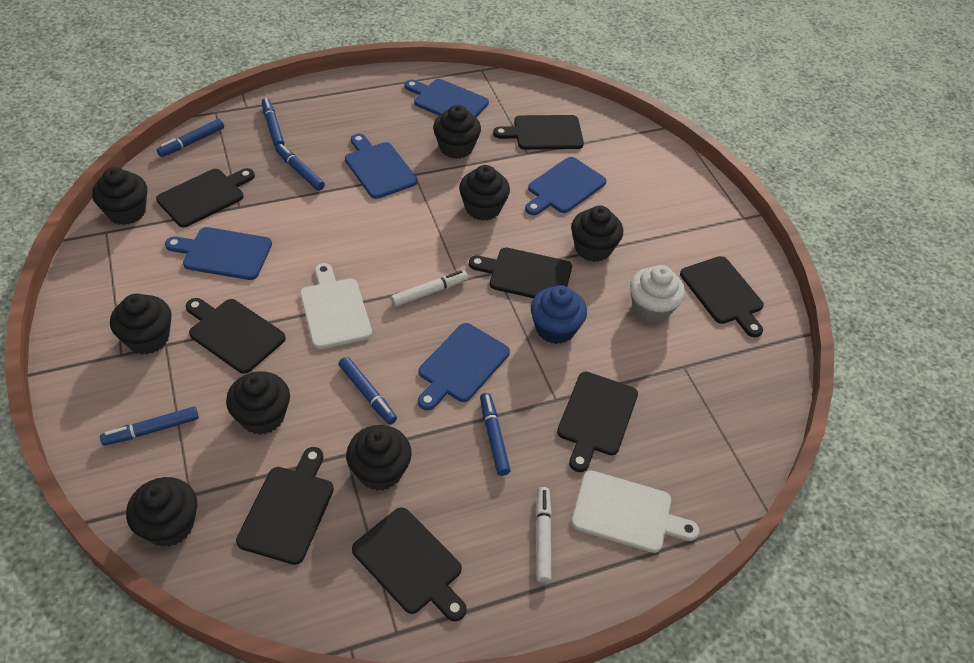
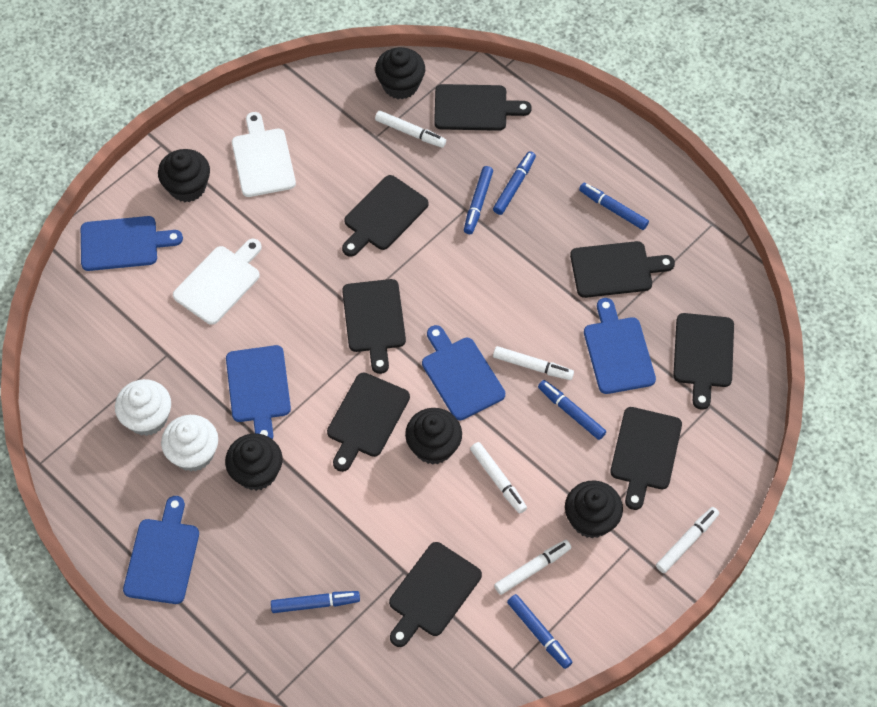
black cupcake: 8 -> 5
blue cupcake: 1 -> 0
white cupcake: 1 -> 2
white marker: 2 -> 5

